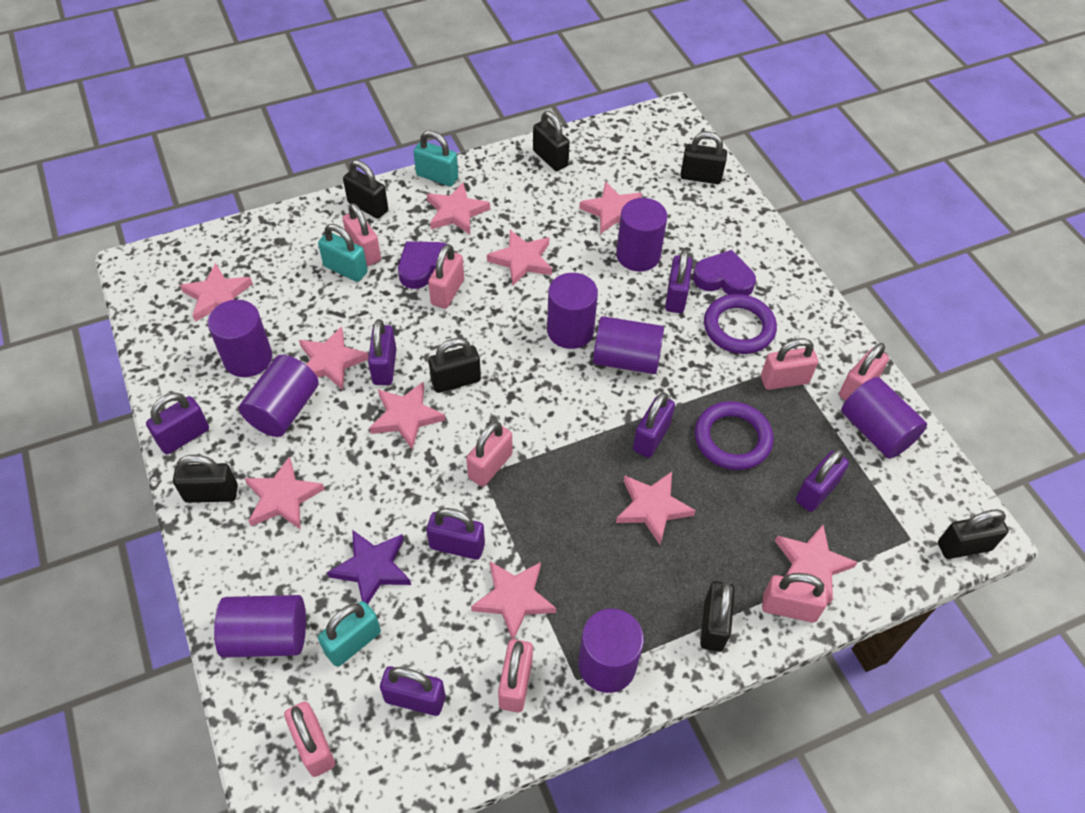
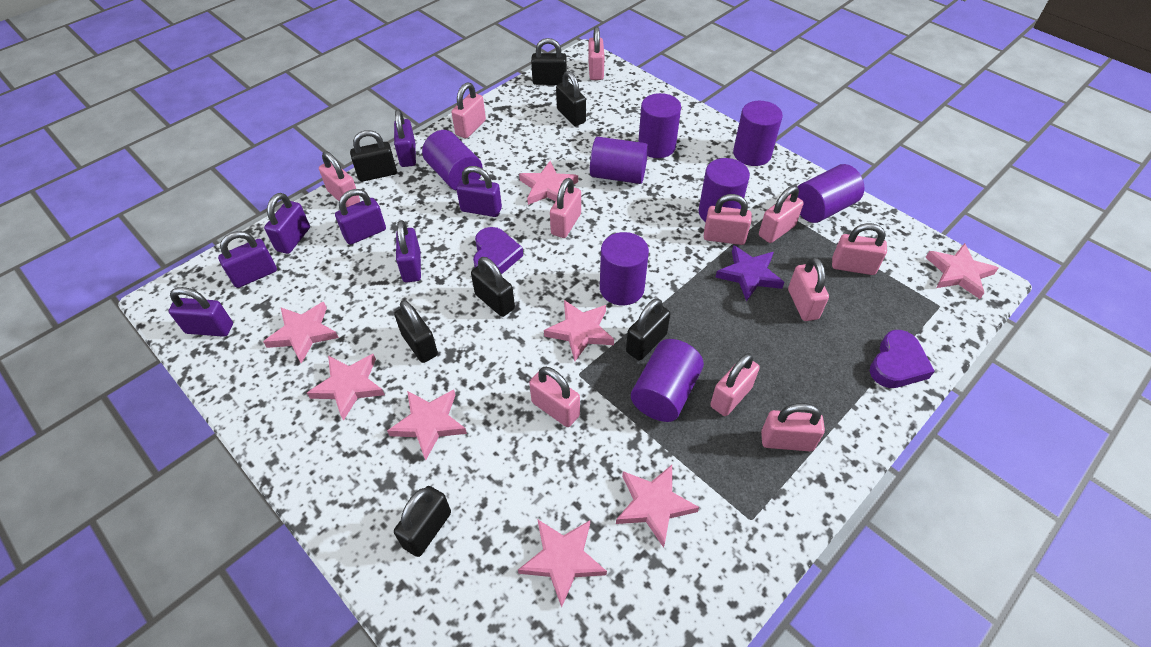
pink padlock: 8 -> 11
pink star: 10 -> 8
purple ring: 2 -> 0
turquoise padlock: 3 -> 0

